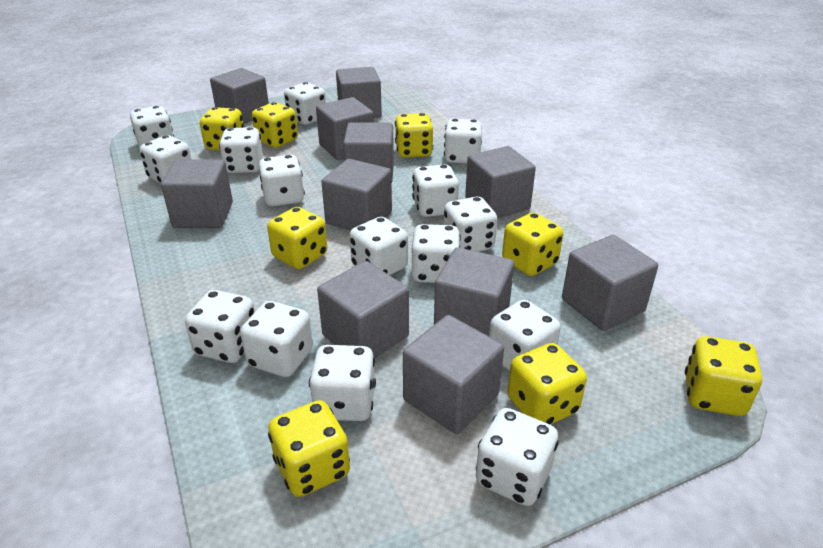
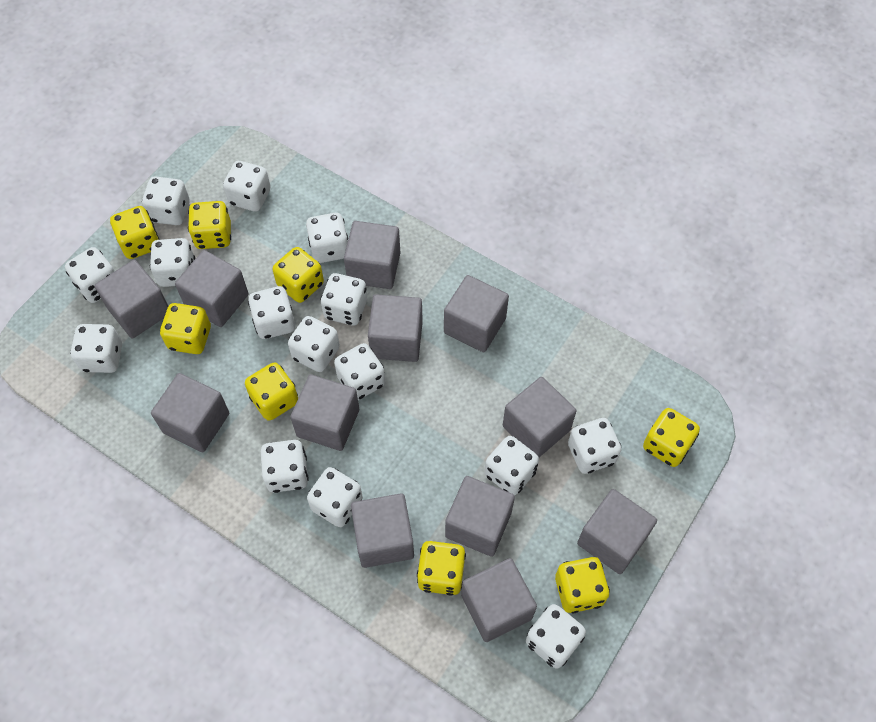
grey cube: 11 -> 12

